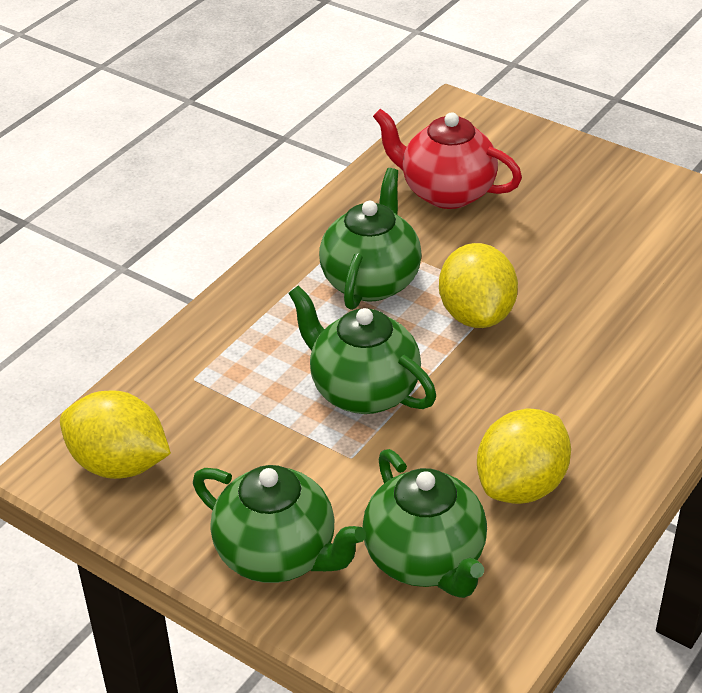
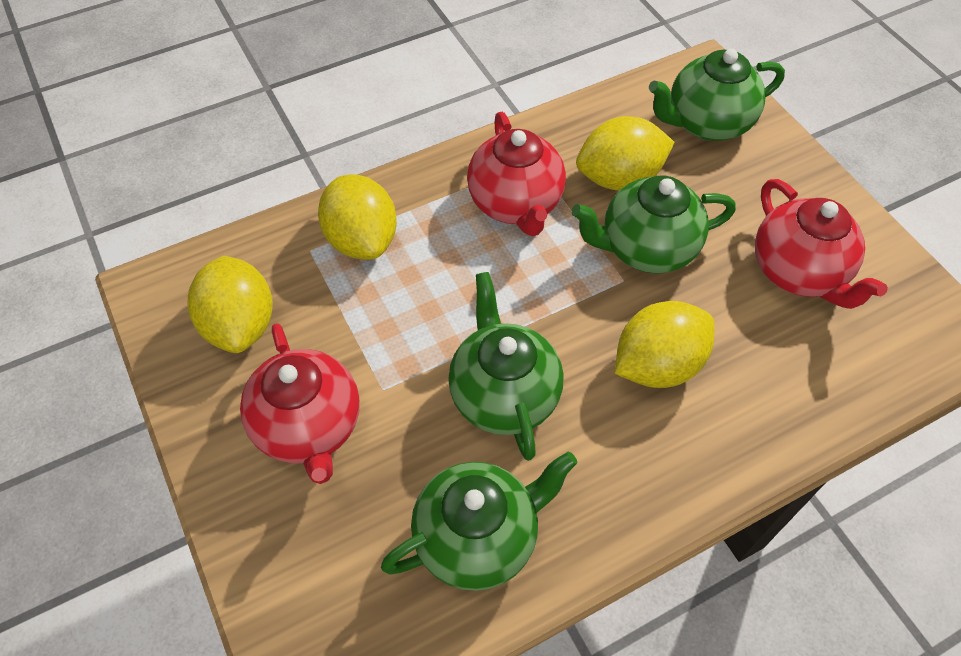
red teapot: 1 -> 3
yellow lemon: 3 -> 4

